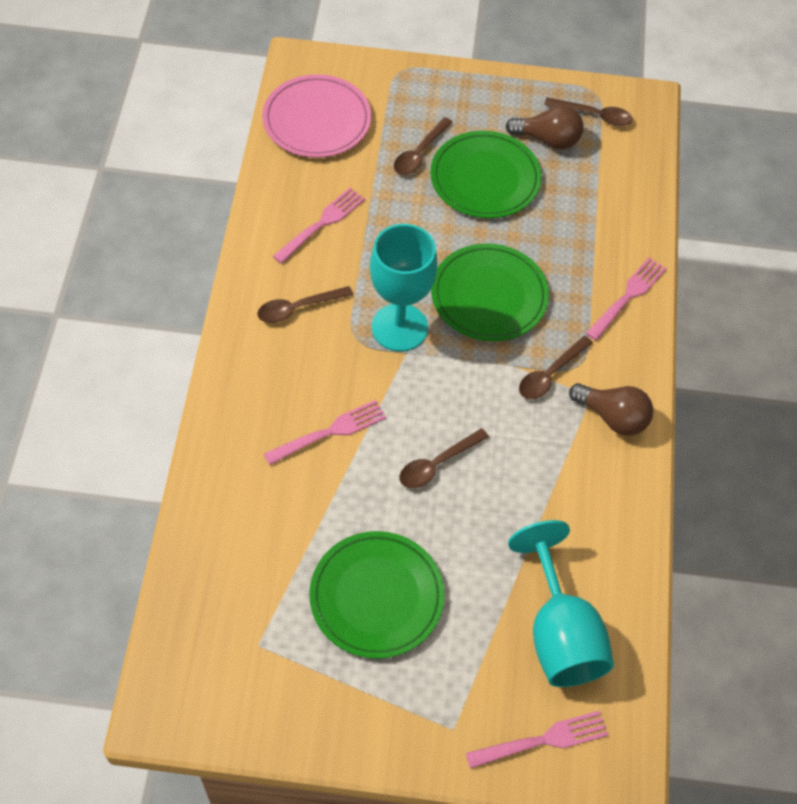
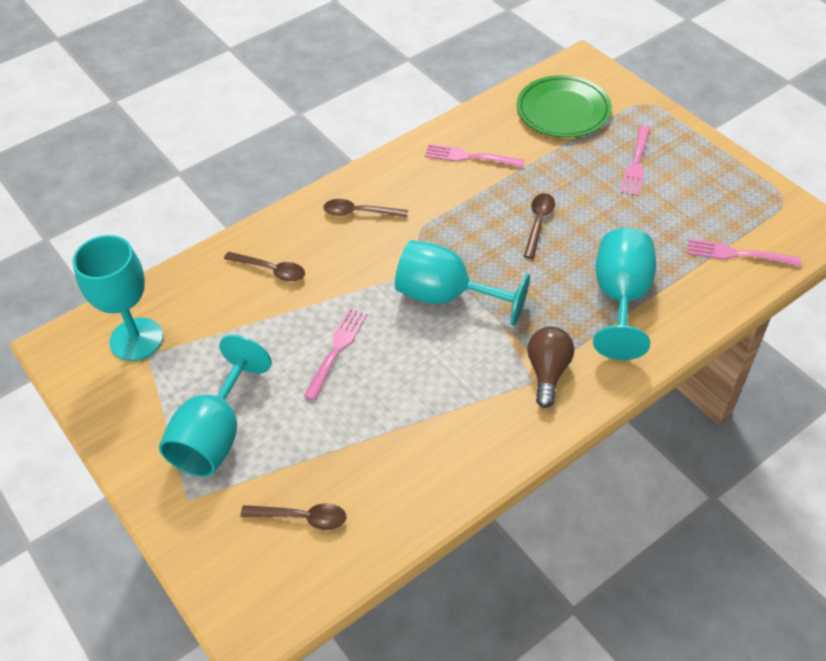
brown light bulb: 2 -> 1
brown spoon: 5 -> 4
green plate: 3 -> 1
pink plate: 1 -> 0
turquoise goblet: 2 -> 4

